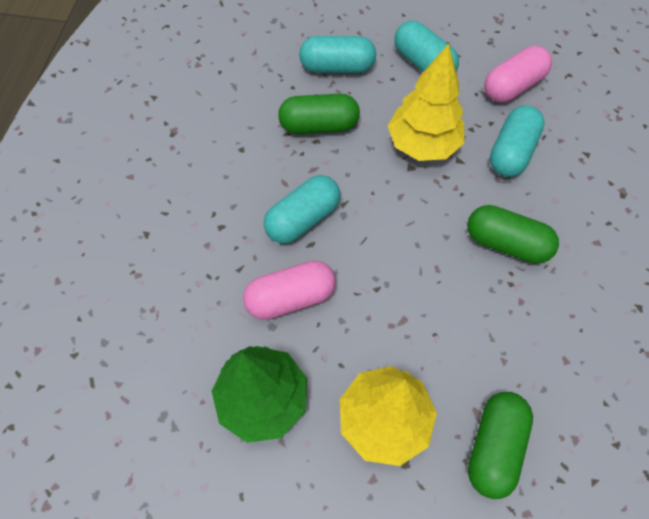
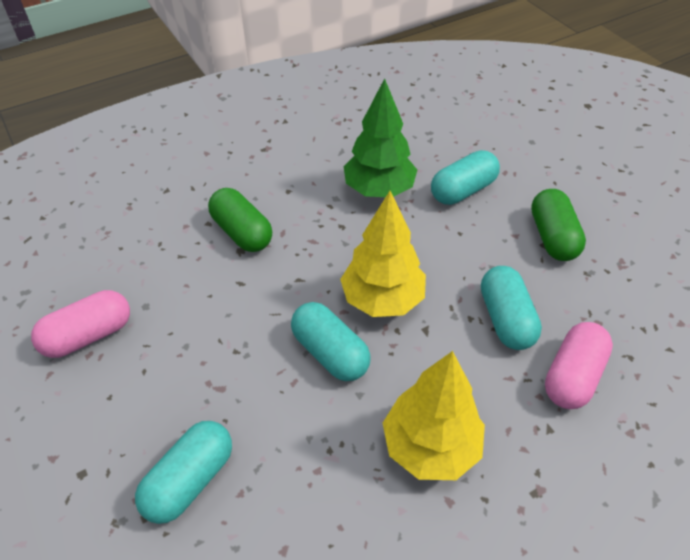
green capsule: 3 -> 2

